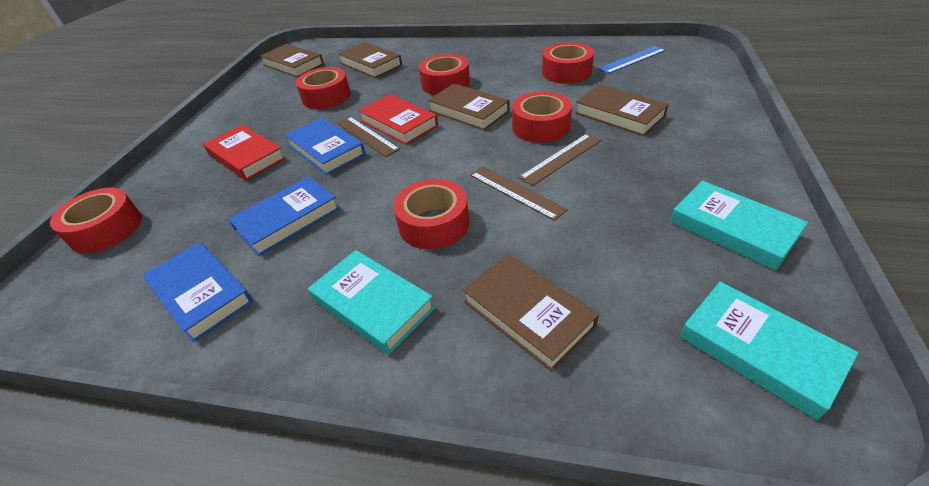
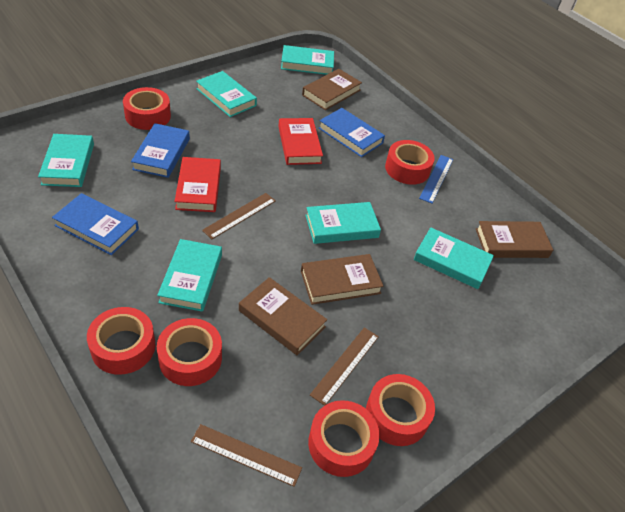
brown book: 5 -> 4
turquoise book: 3 -> 6

